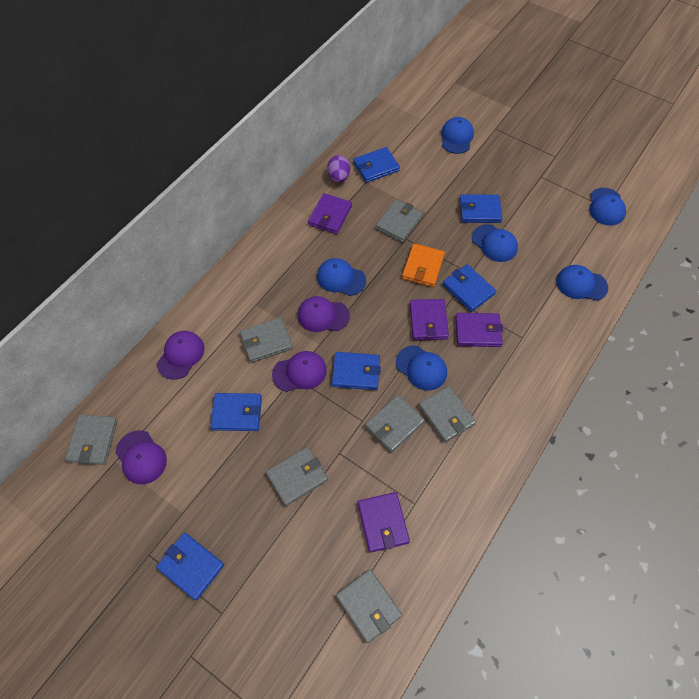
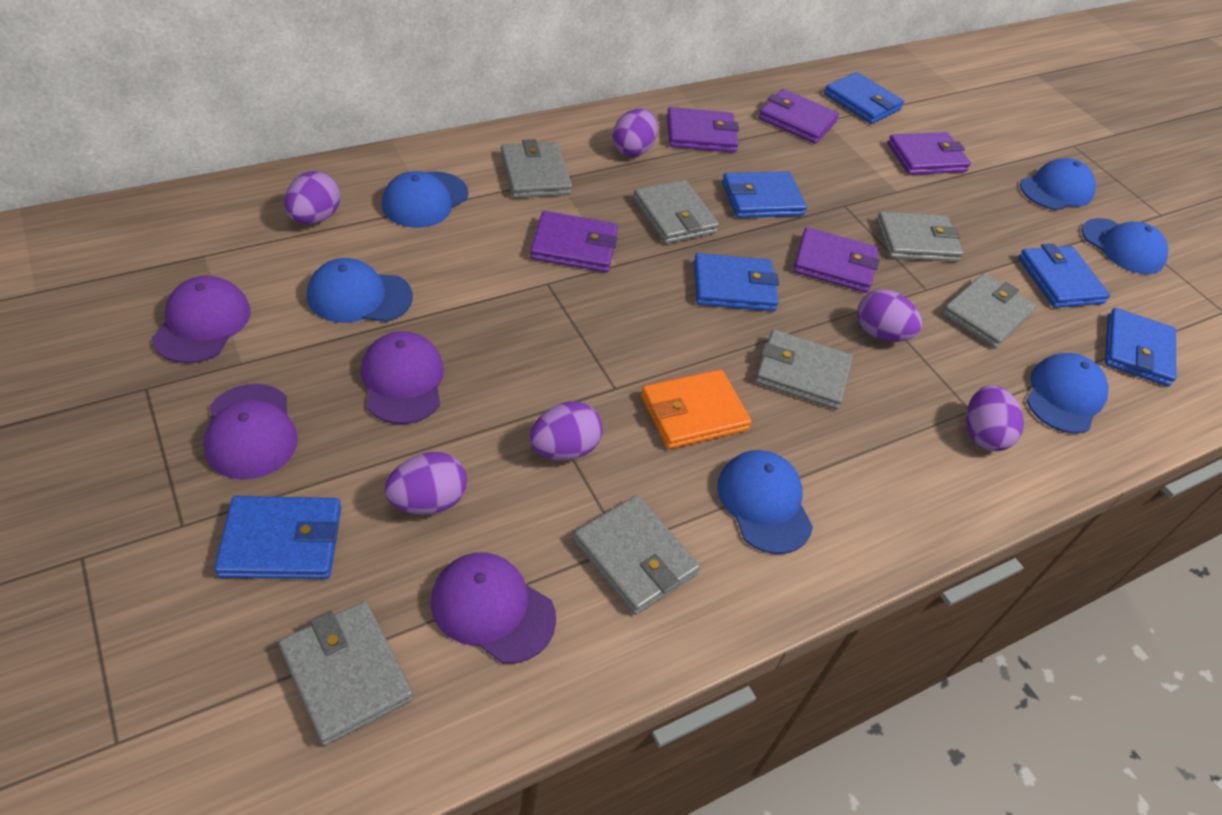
purple egg: 1 -> 6
purple wallet: 4 -> 5

